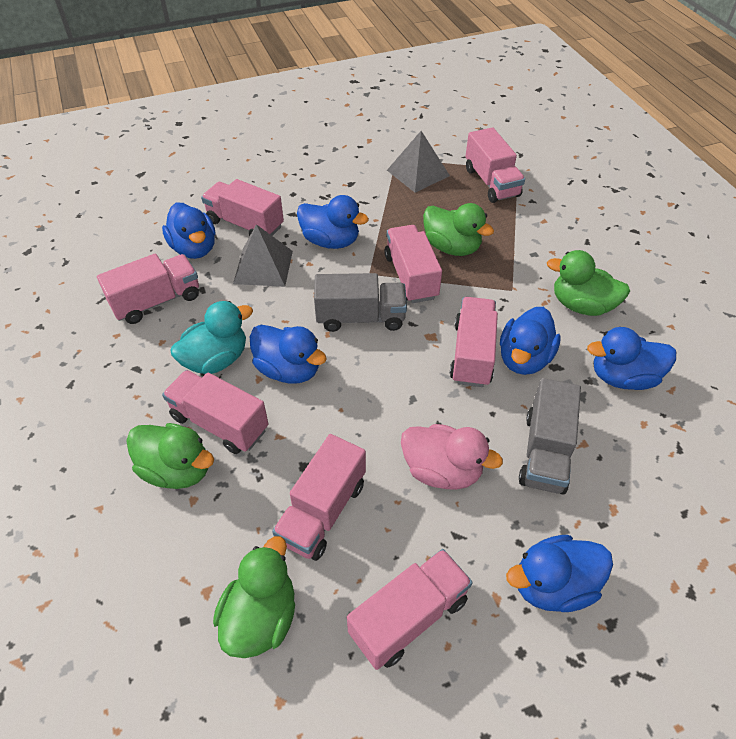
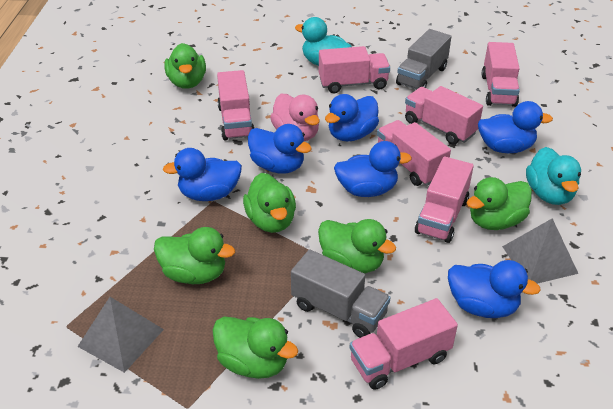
green duck: 4 -> 6
pink truck: 8 -> 7
turquoise duck: 1 -> 2

